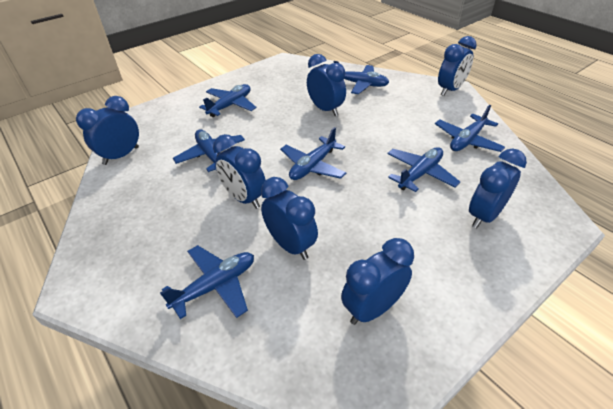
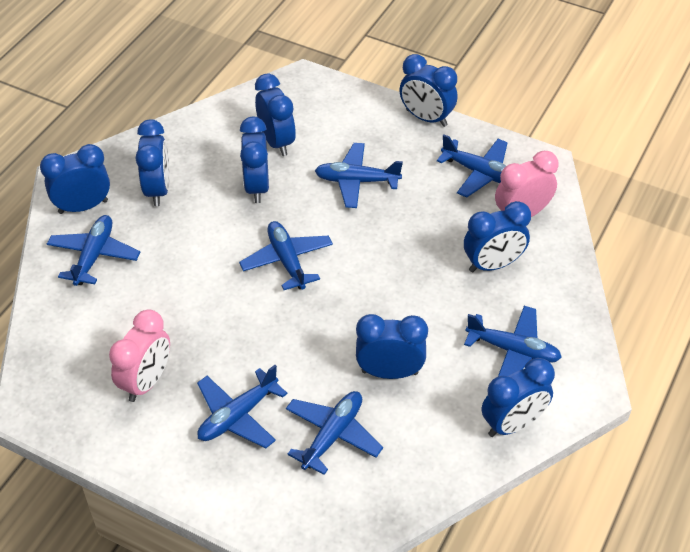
blue clock: 7 -> 8
pink clock: 0 -> 2

